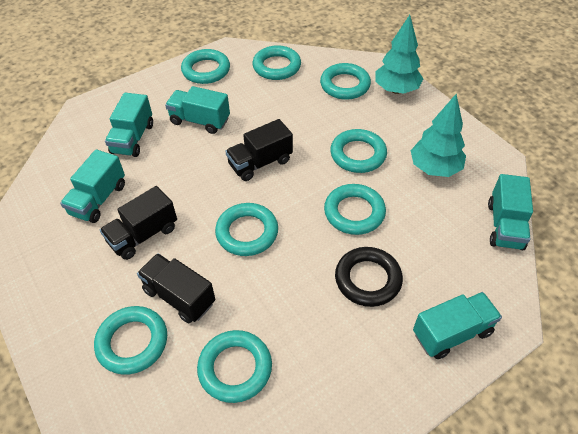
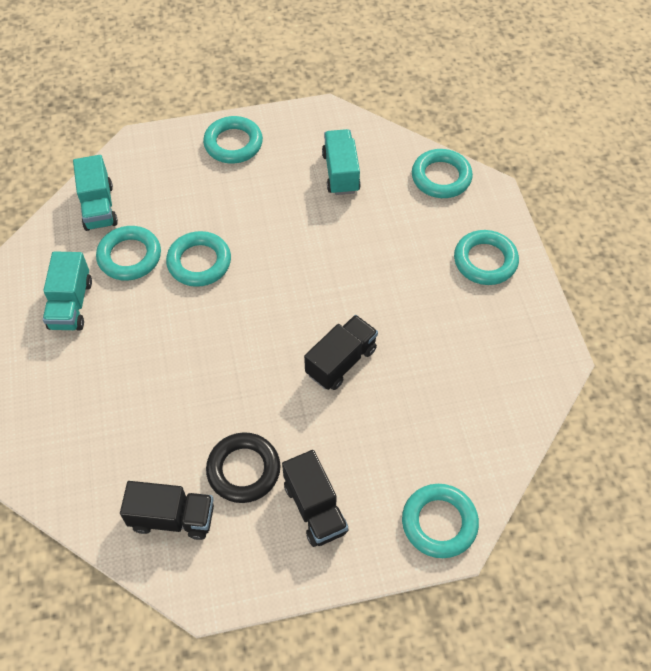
turquoise ring: 8 -> 6
turquoise tree: 2 -> 0
turquoise truck: 5 -> 3

